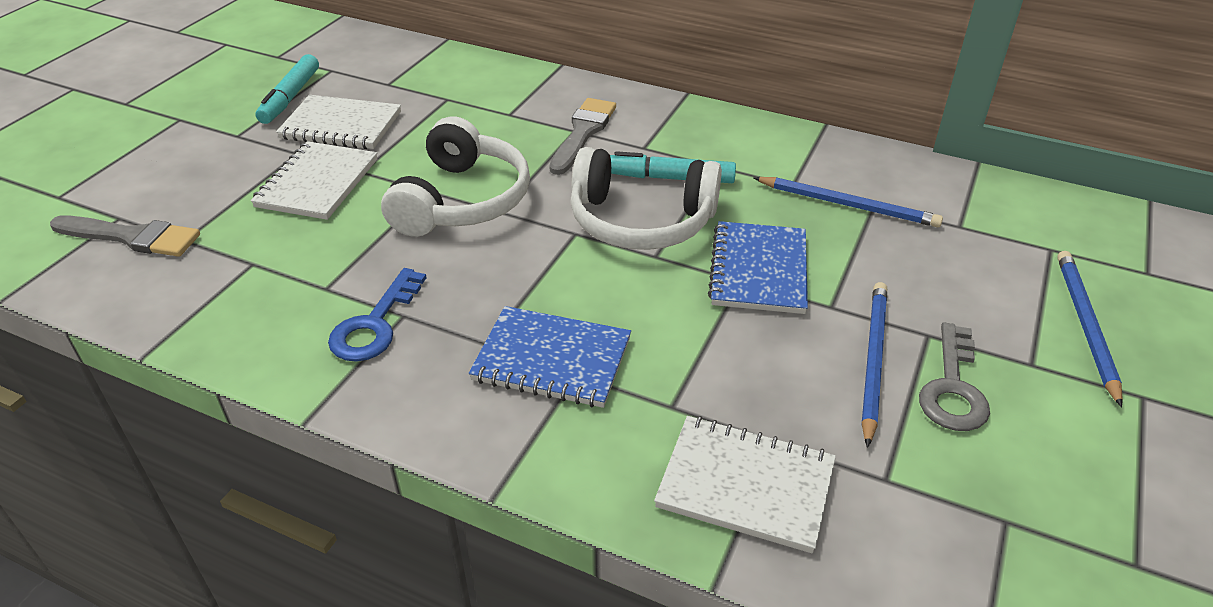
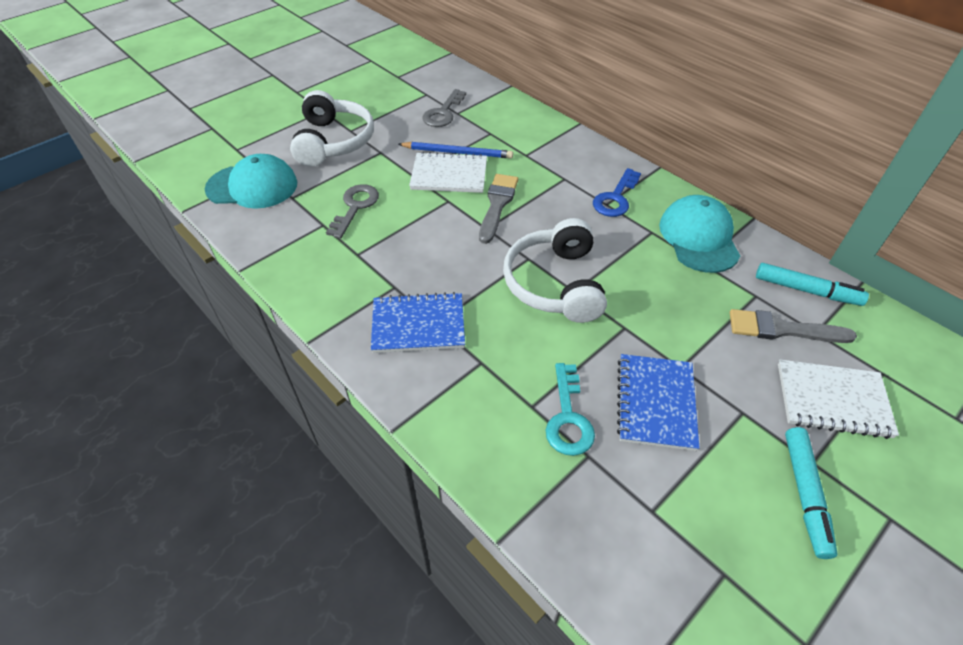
blue pencil: 3 -> 1
grey key: 1 -> 2
turquoise cap: 0 -> 2
turquoise key: 0 -> 1
white notebook: 3 -> 2

